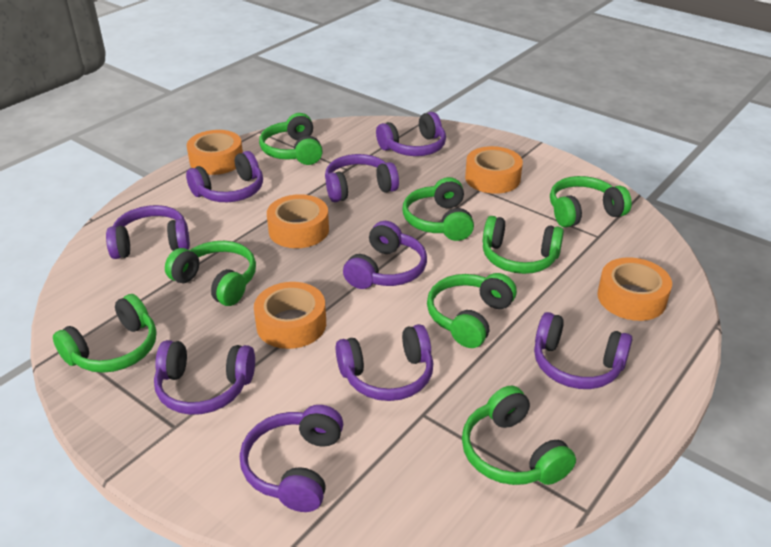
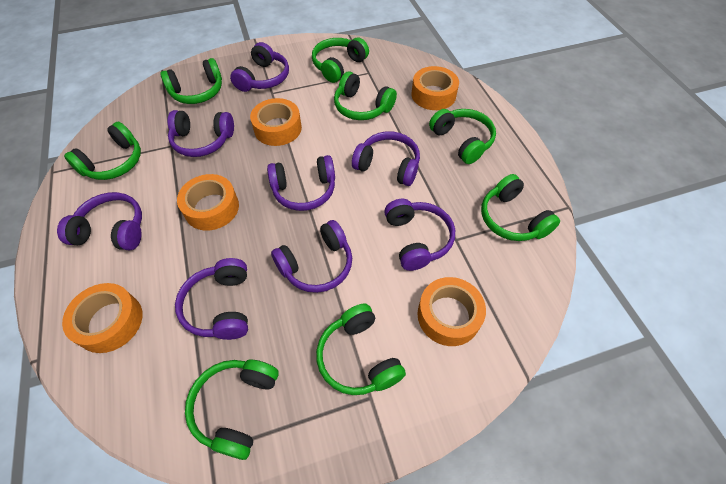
purple headphones: 9 -> 8

